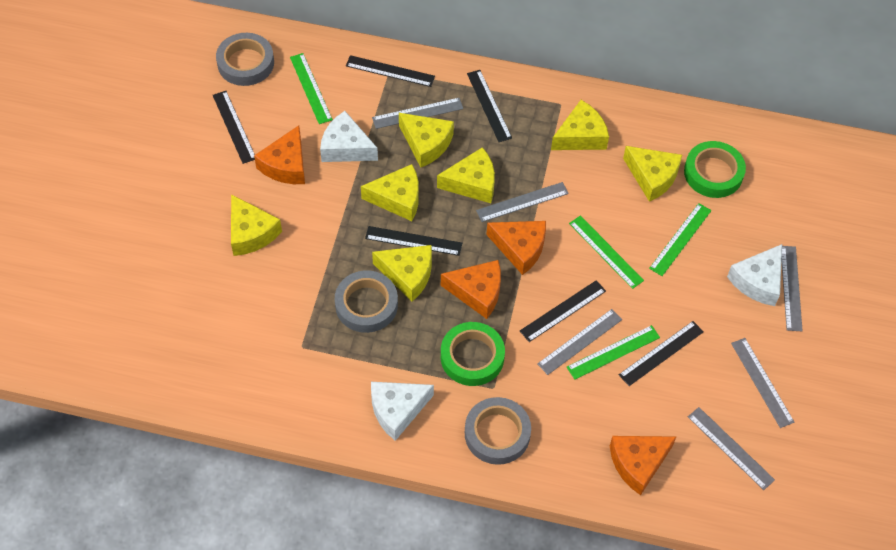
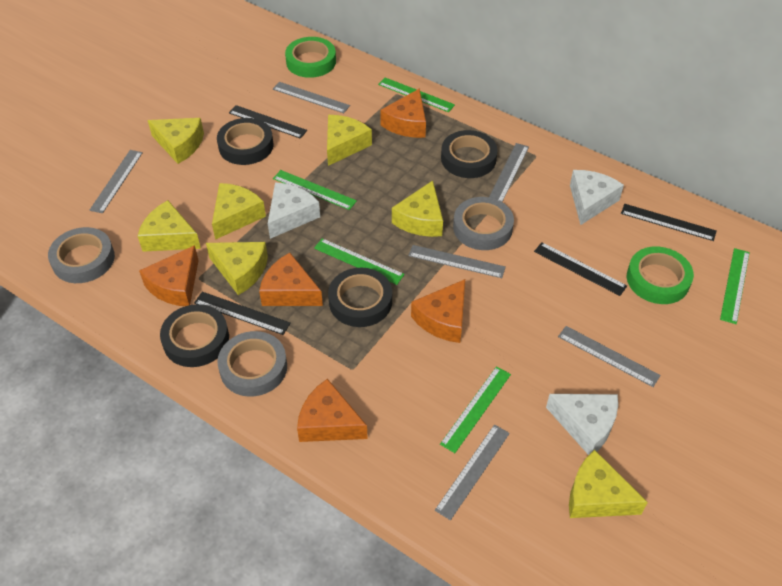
black ruler: 6 -> 4
black tape: 0 -> 4
green ruler: 4 -> 5
orange cheese: 4 -> 5

